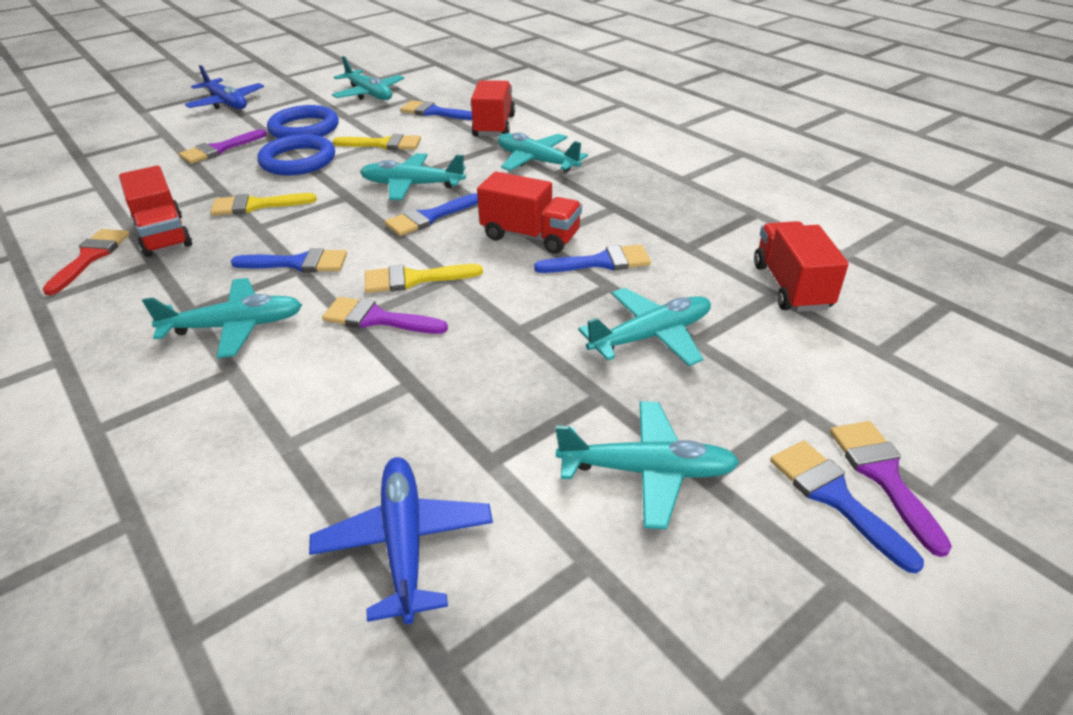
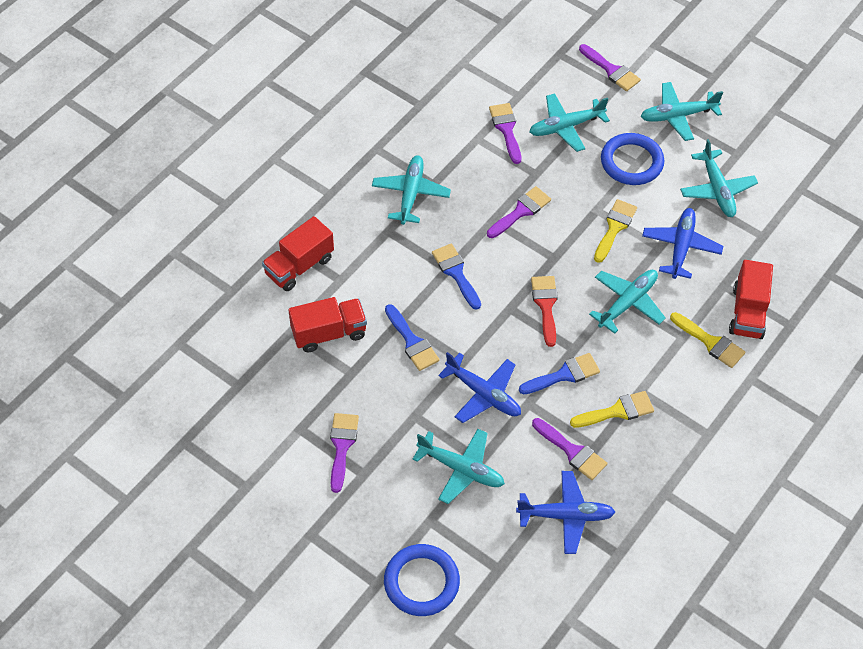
blue brush: 5 -> 3
blue plane: 2 -> 3
purple brush: 3 -> 5
red truck: 4 -> 3

